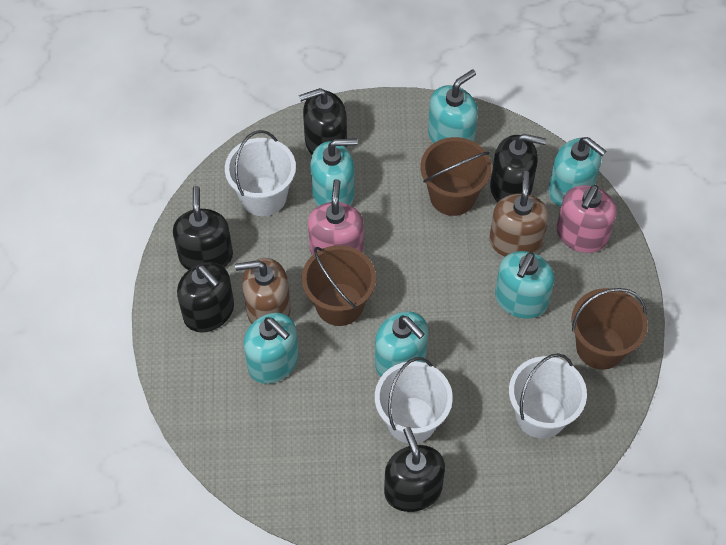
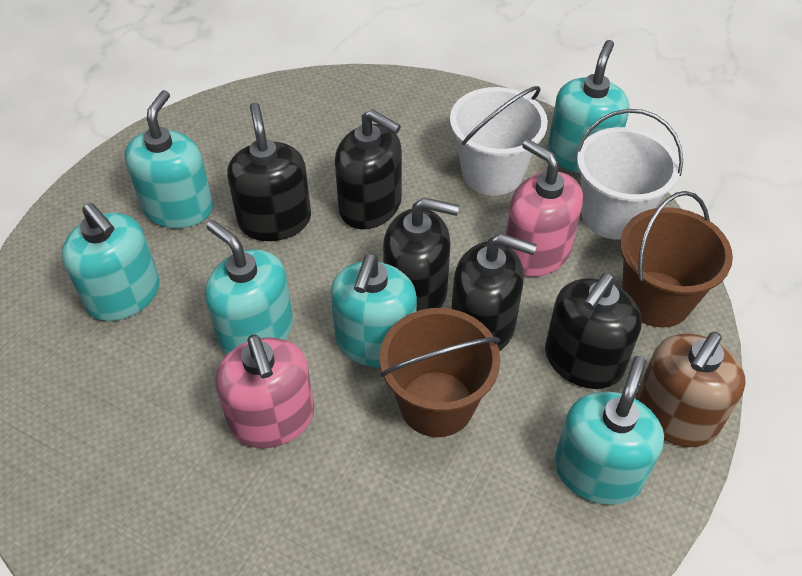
brown bucket: 3 -> 2
brown soap dispenser: 2 -> 1
white bucket: 3 -> 2

